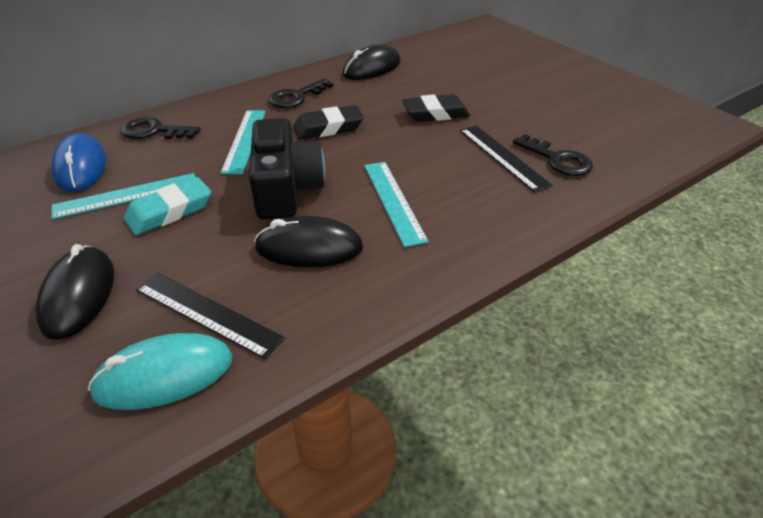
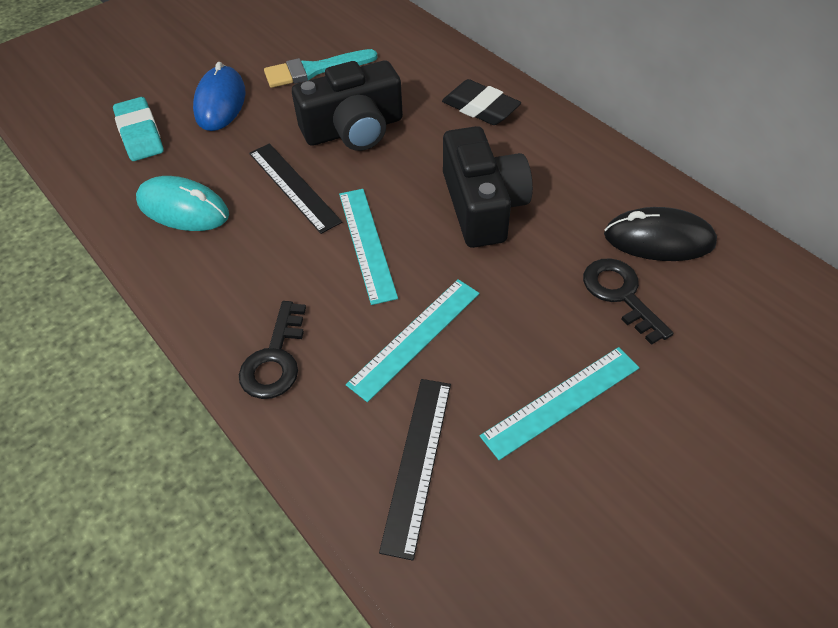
black camera: 1 -> 2
black eraser: 2 -> 1
black key: 3 -> 2
black mouse: 3 -> 1
turquoise brush: 0 -> 1

